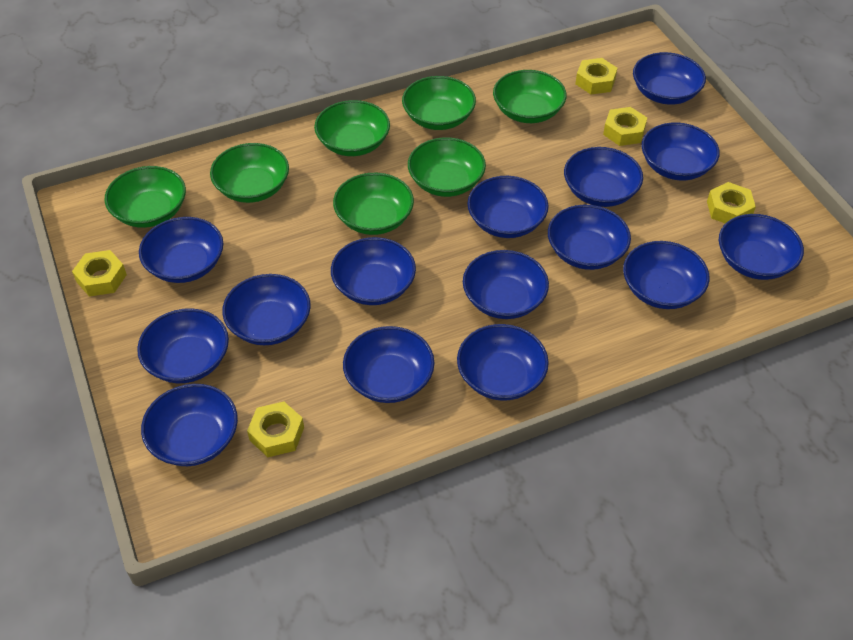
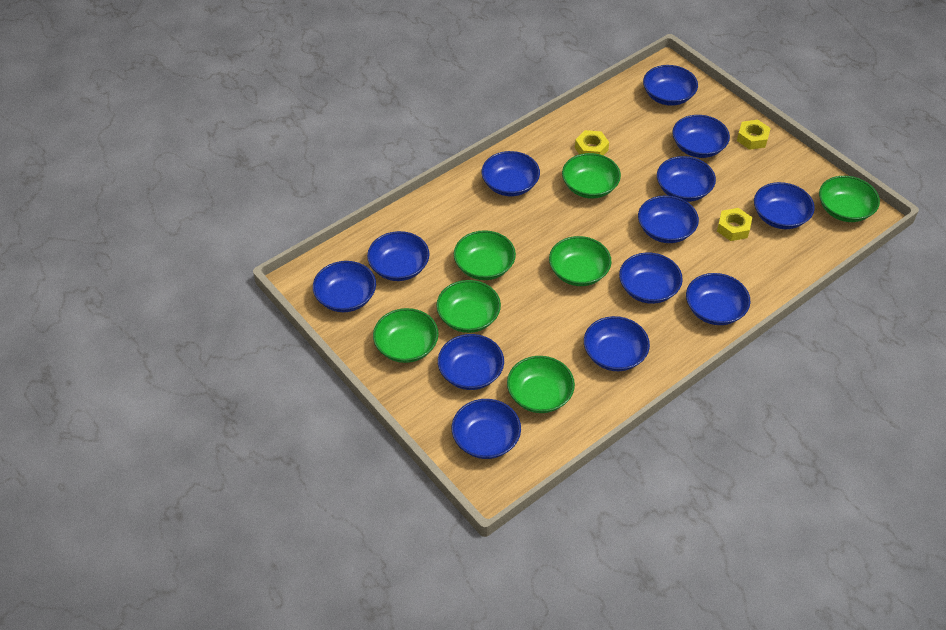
blue bowl: 15 -> 13
yellow nut: 5 -> 3

